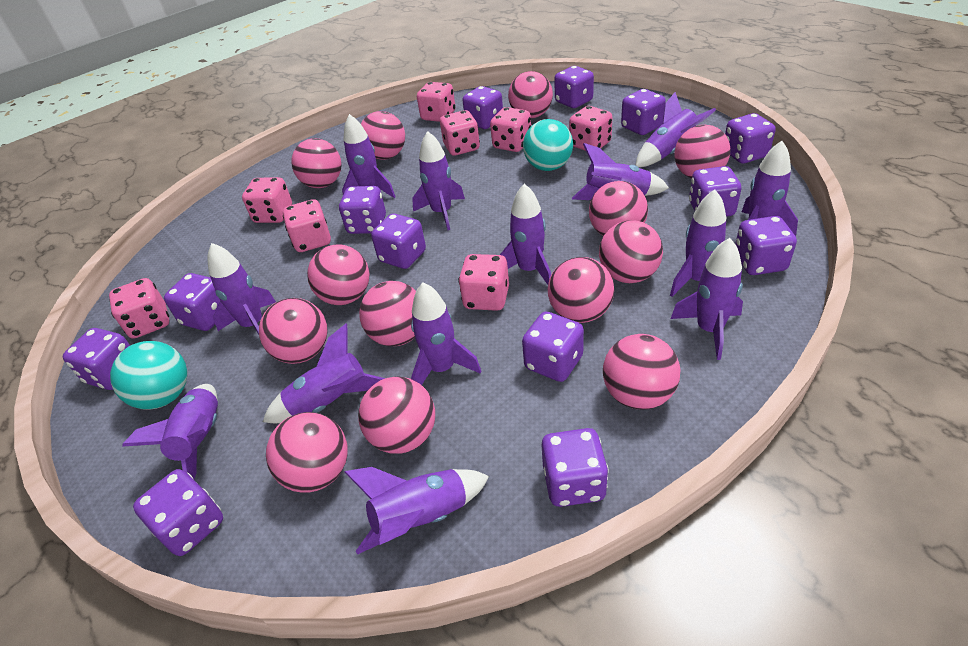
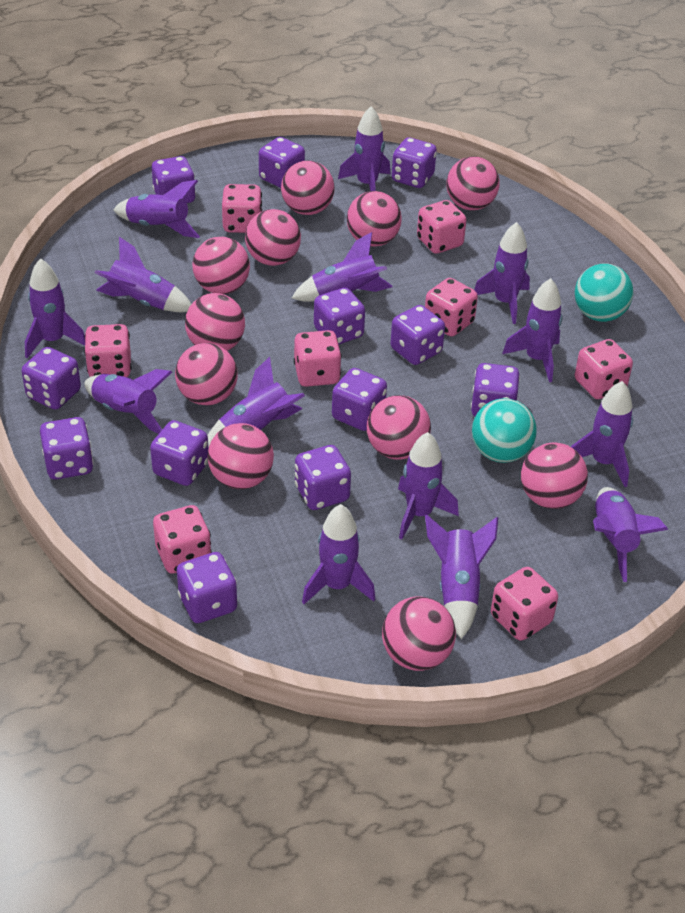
pink ball: 13 -> 11
purple dice: 13 -> 12
purple rocket: 13 -> 14

